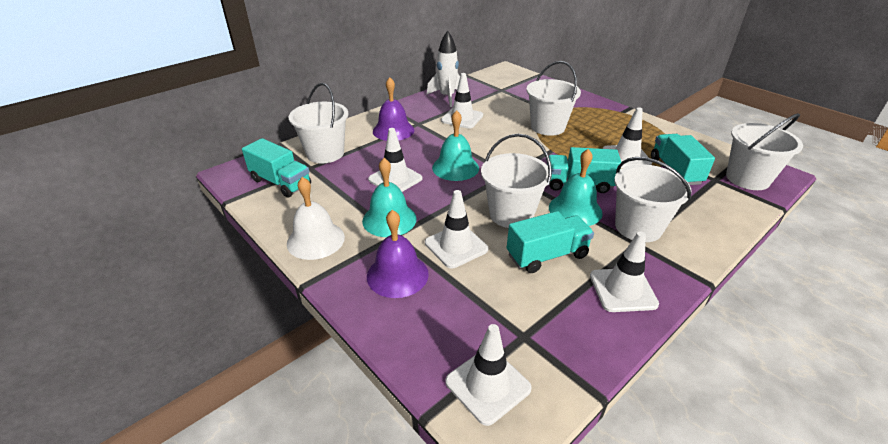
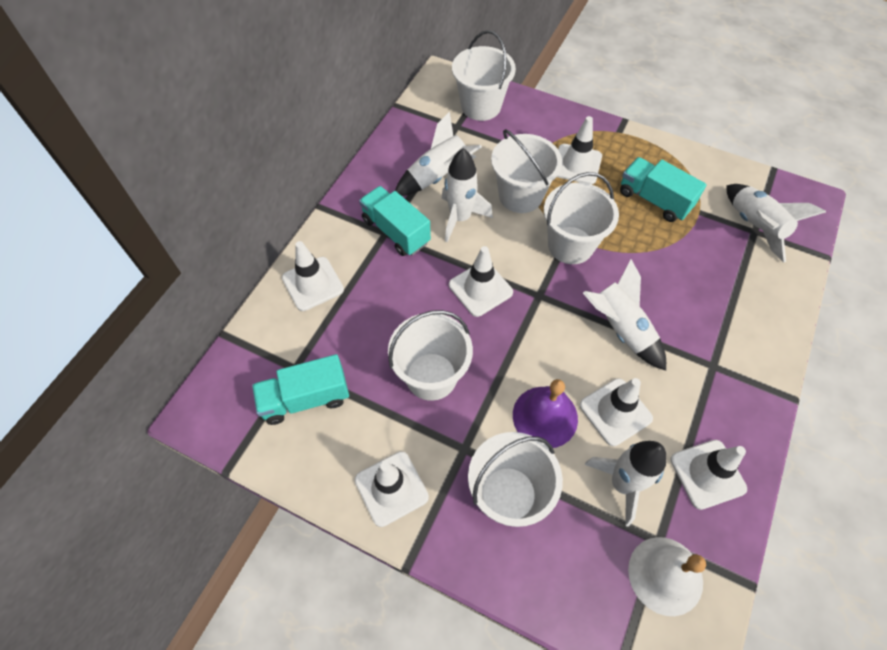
purple bell: 2 -> 1
turquoise bell: 3 -> 0
turquoise truck: 4 -> 3
white rocket: 1 -> 5

